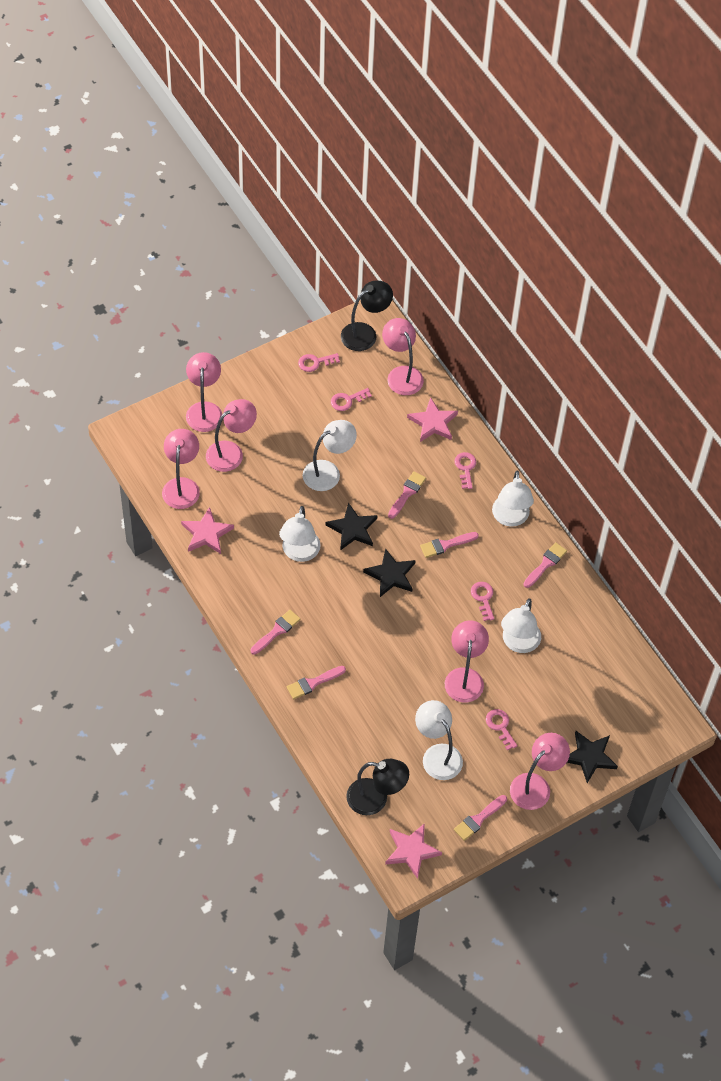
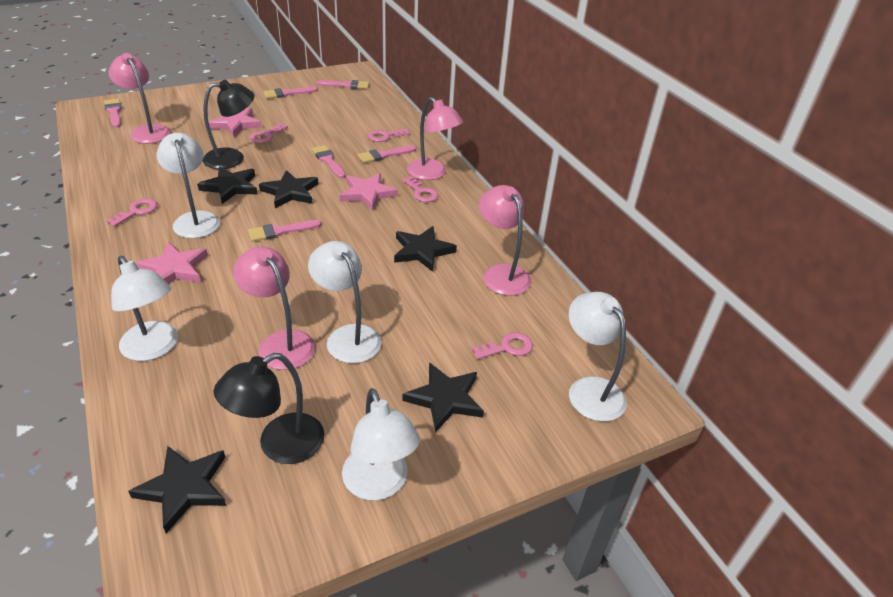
black star: 3 -> 5
pink lamp: 6 -> 4

